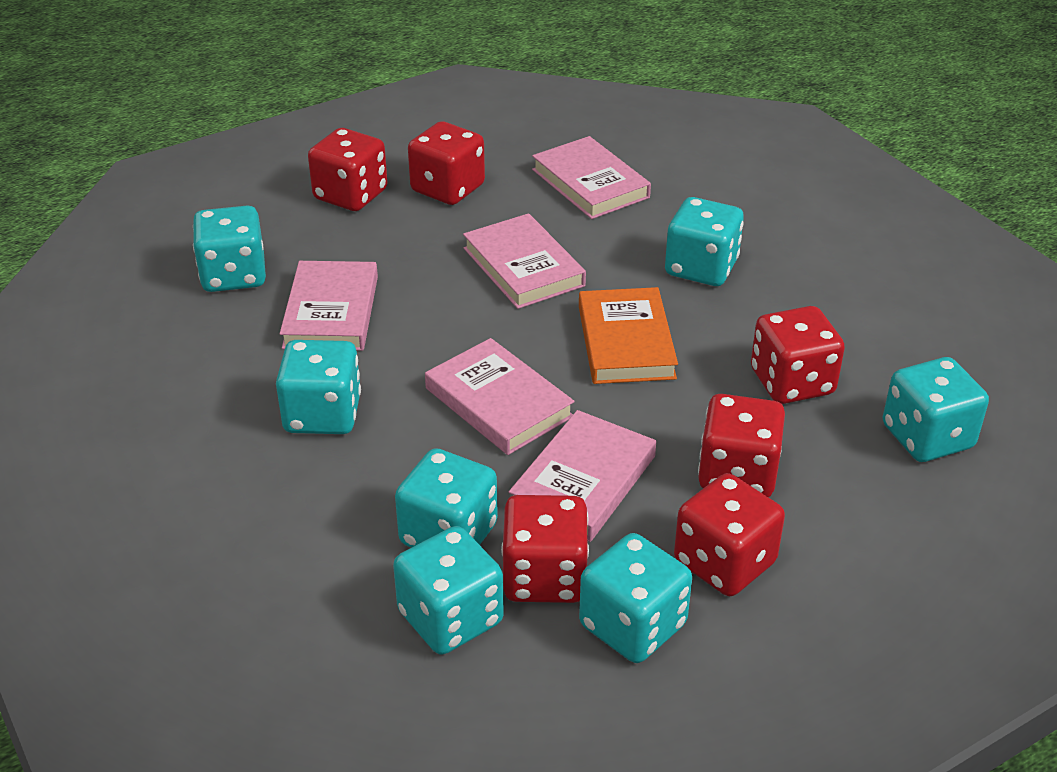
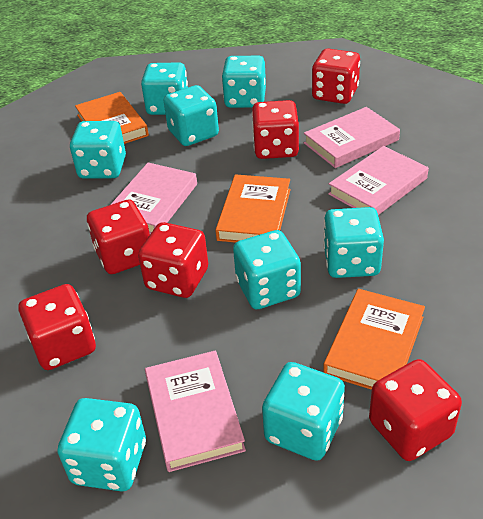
orange book: 1 -> 3
pink book: 5 -> 4
turquoise dice: 7 -> 8

